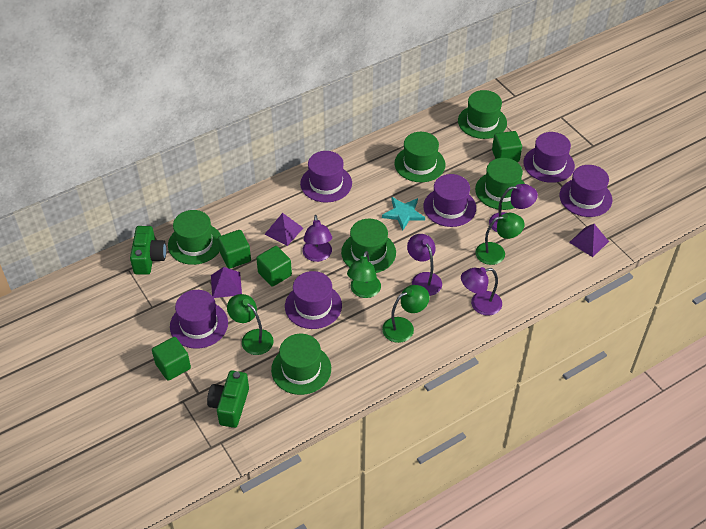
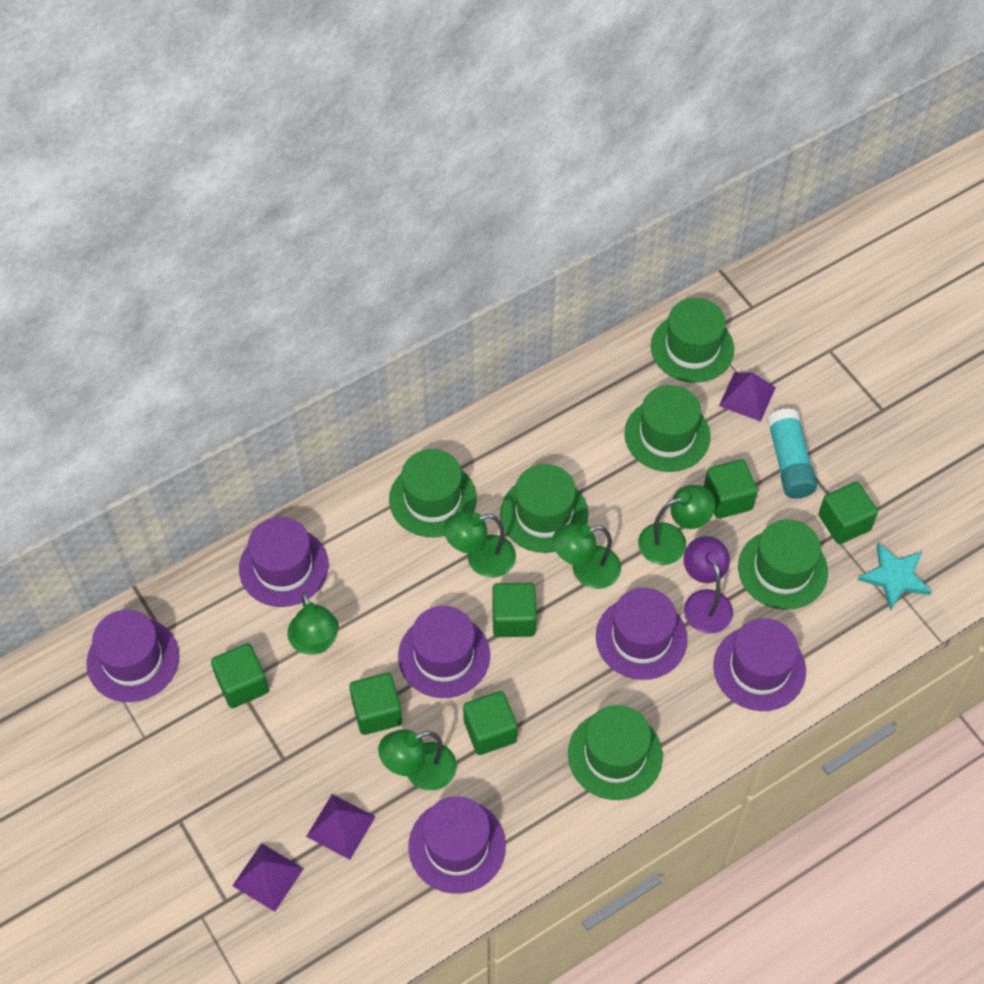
green camera: 2 -> 0
green cube: 4 -> 6
green lamp: 4 -> 5
purple lamp: 4 -> 1
turquoise glue stick: 0 -> 1

